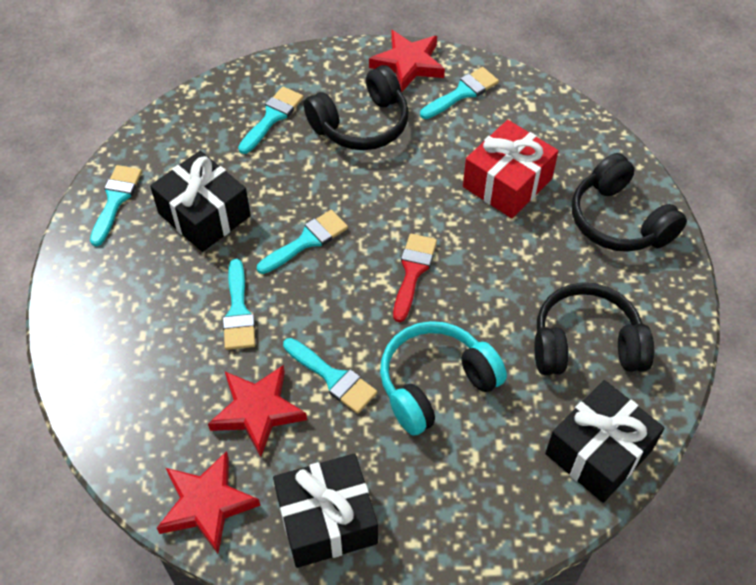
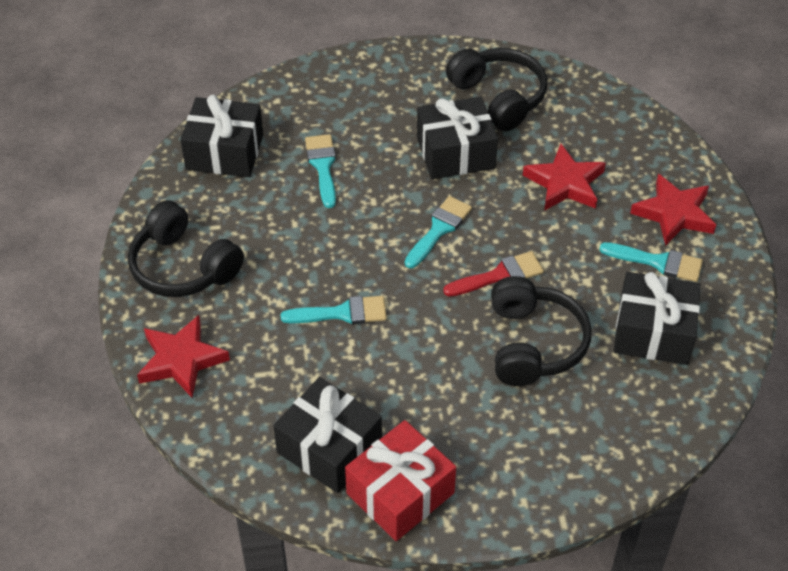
black gift: 3 -> 4
turquoise brush: 6 -> 4
turquoise headphones: 1 -> 0

